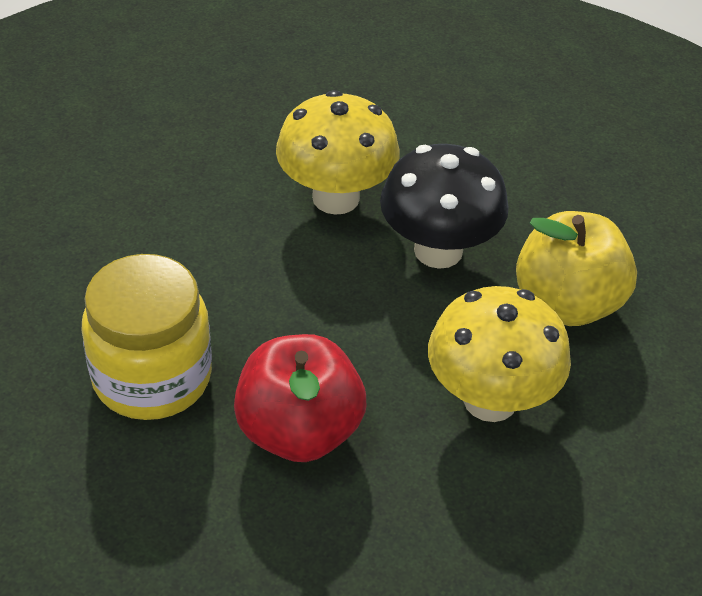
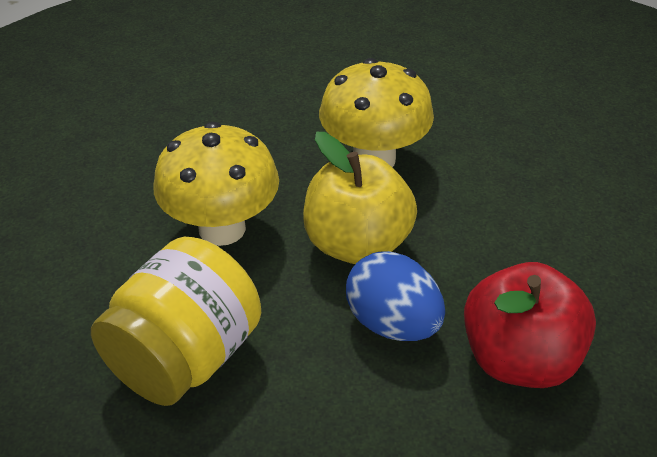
black mushroom: 1 -> 0
blue egg: 0 -> 1

